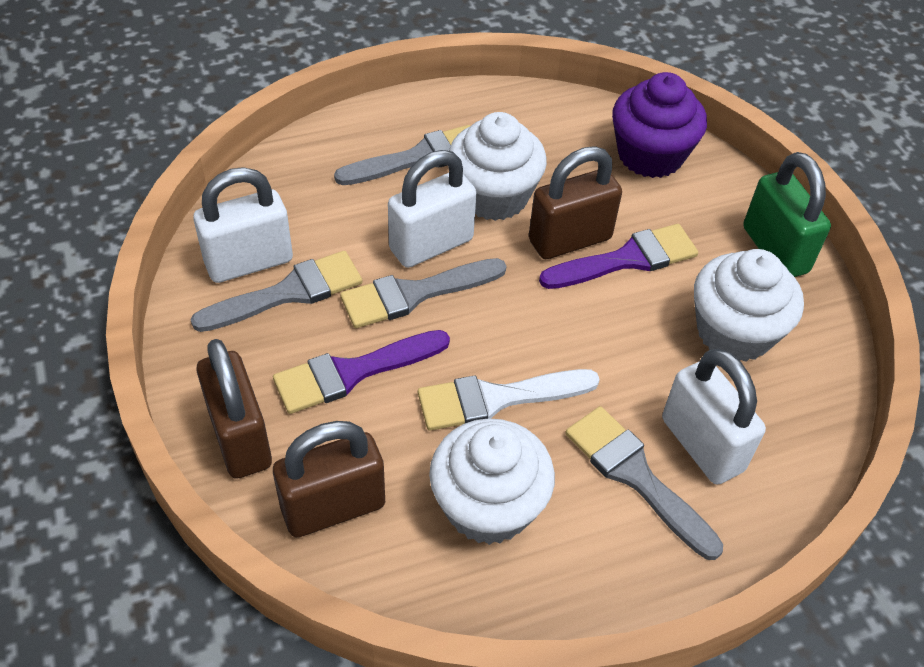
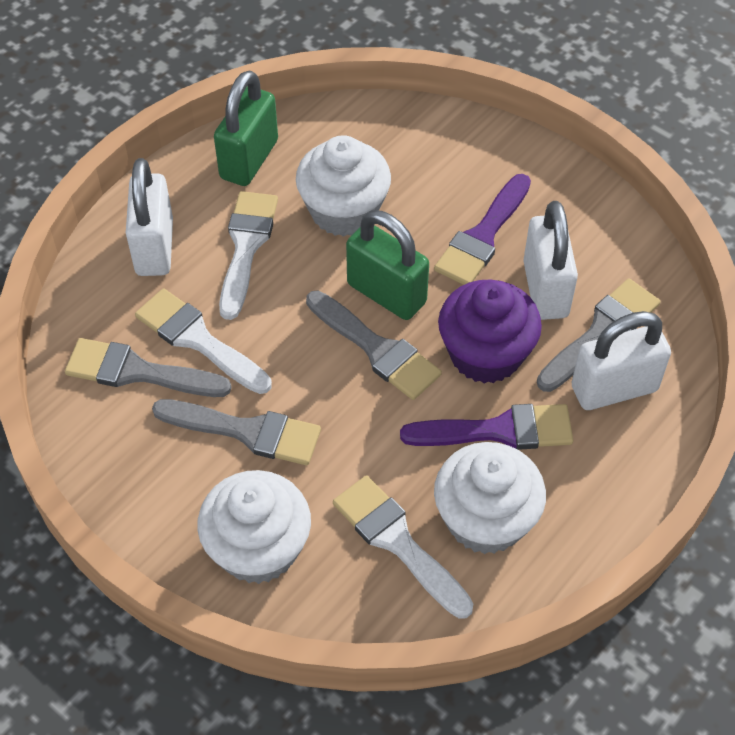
brown padlock: 3 -> 0
green padlock: 1 -> 2
white brush: 1 -> 3

